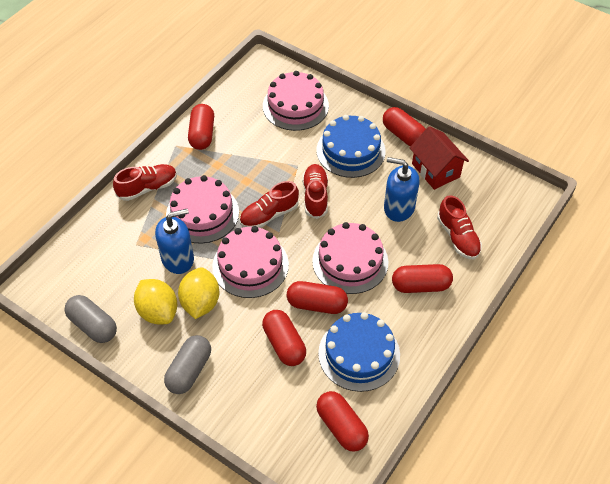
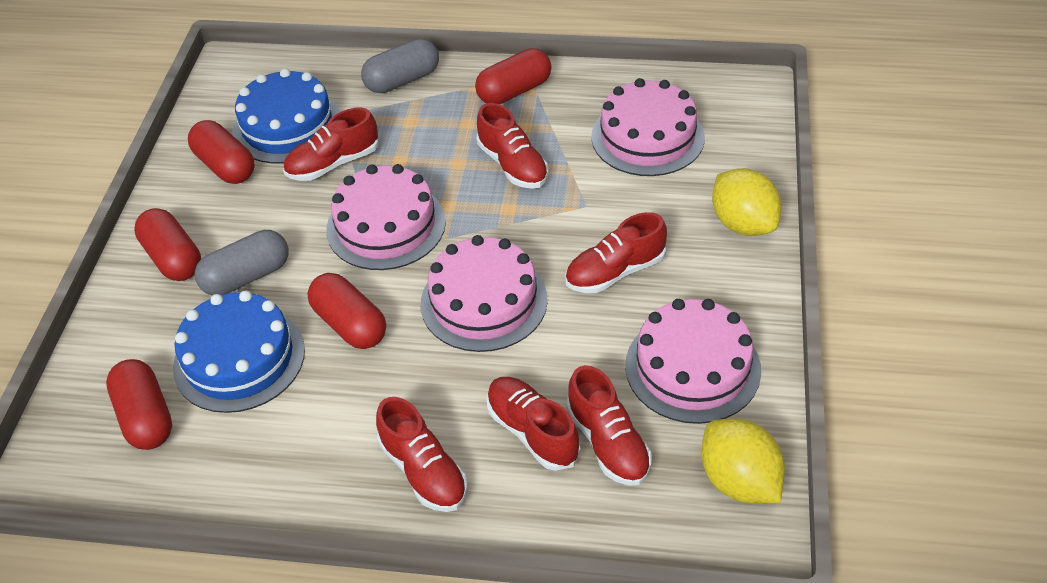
blue soap dispenser: 2 -> 0
red capsule: 6 -> 5
red house: 1 -> 0
red shoe: 4 -> 6

